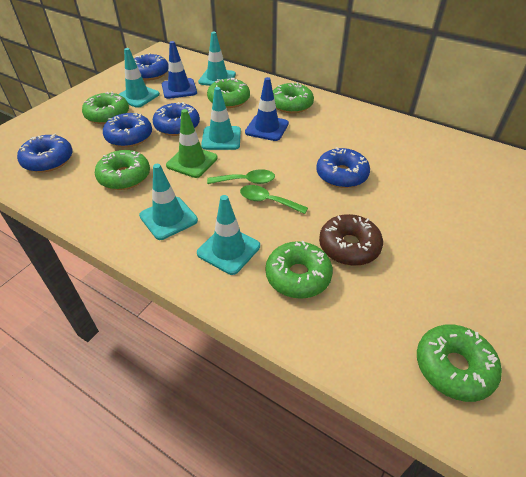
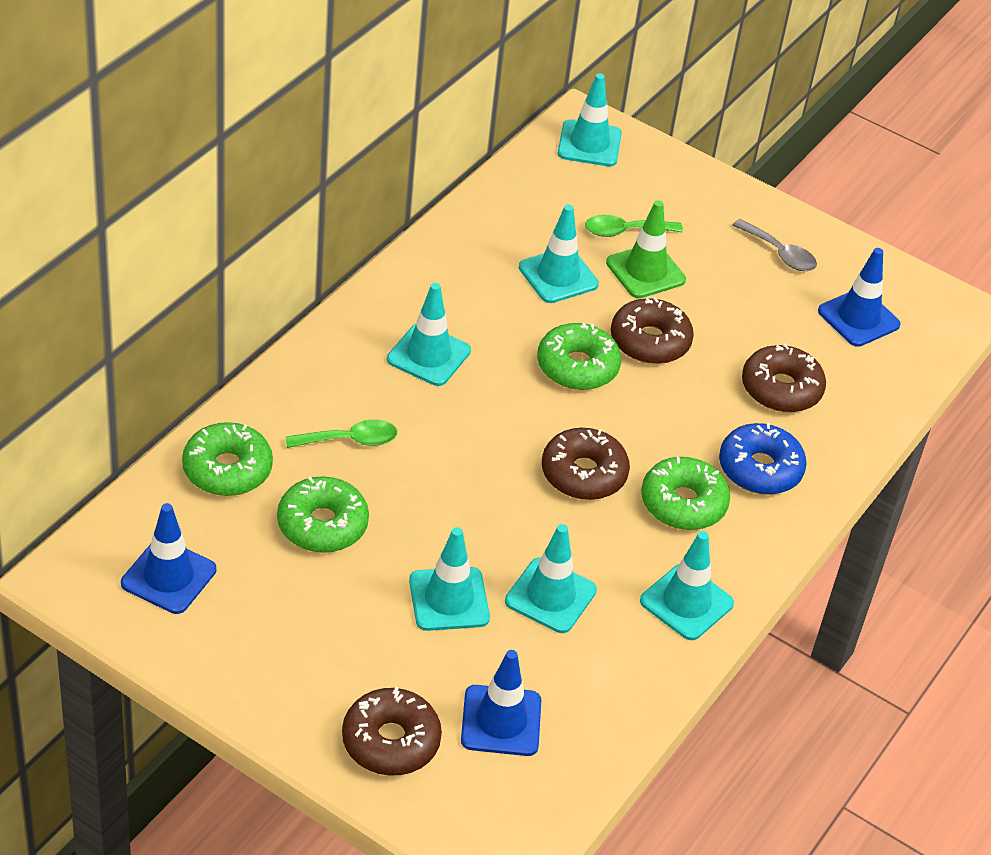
blue donut: 5 -> 1
blue traffic cone: 2 -> 3
brown donut: 1 -> 4
green donut: 6 -> 4
grey spoon: 0 -> 1
turquoise traffic cone: 5 -> 6

